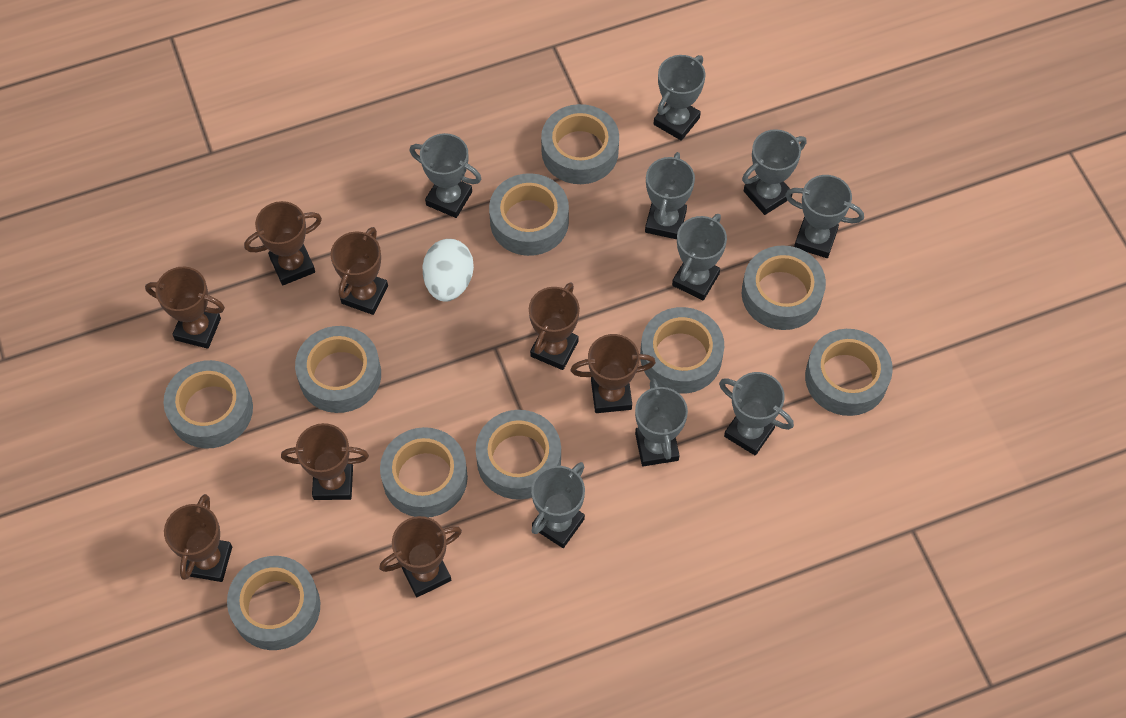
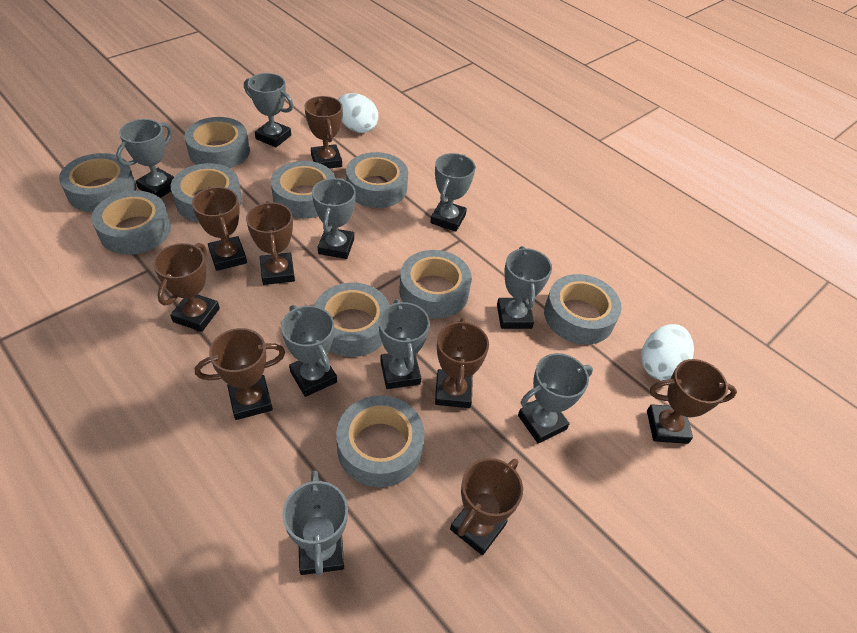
white egg: 1 -> 2

